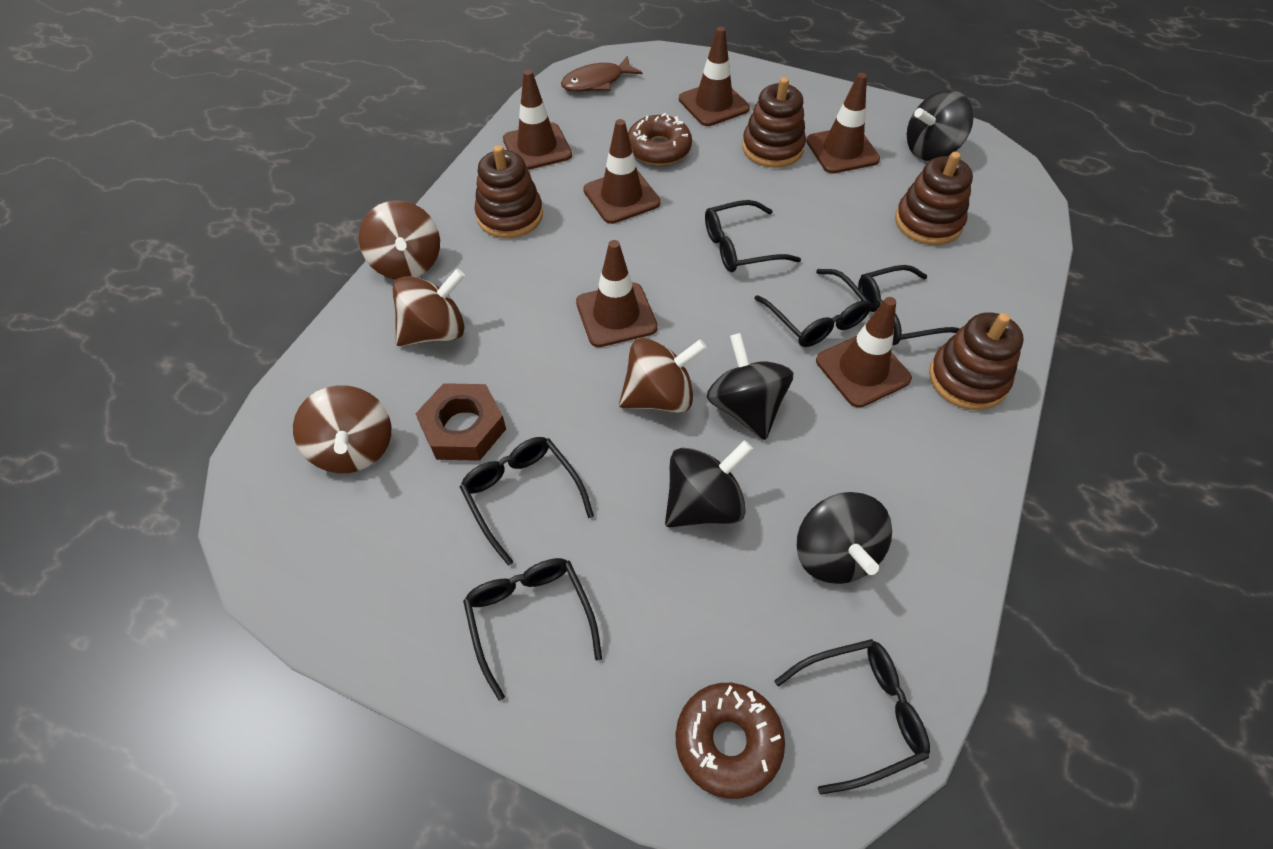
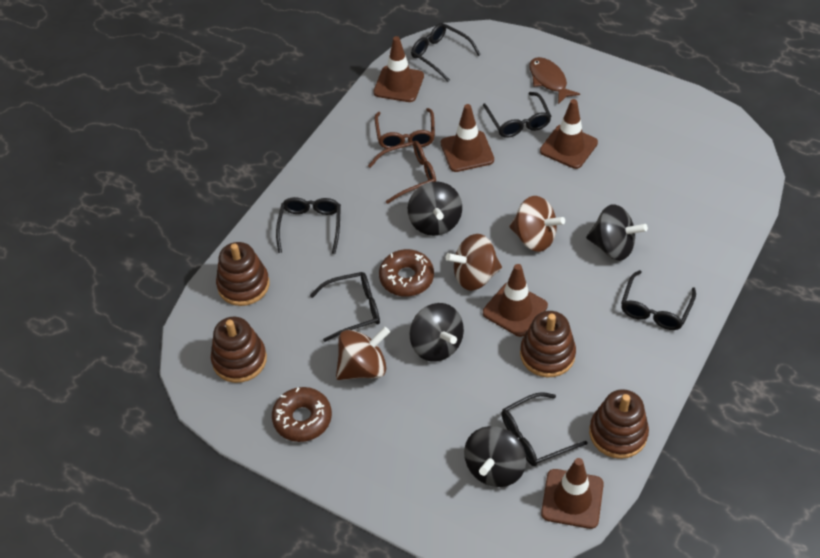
brown glasses: 0 -> 2
brown nut: 1 -> 0
brown spinning top: 4 -> 3
brown traffic cone: 6 -> 5

